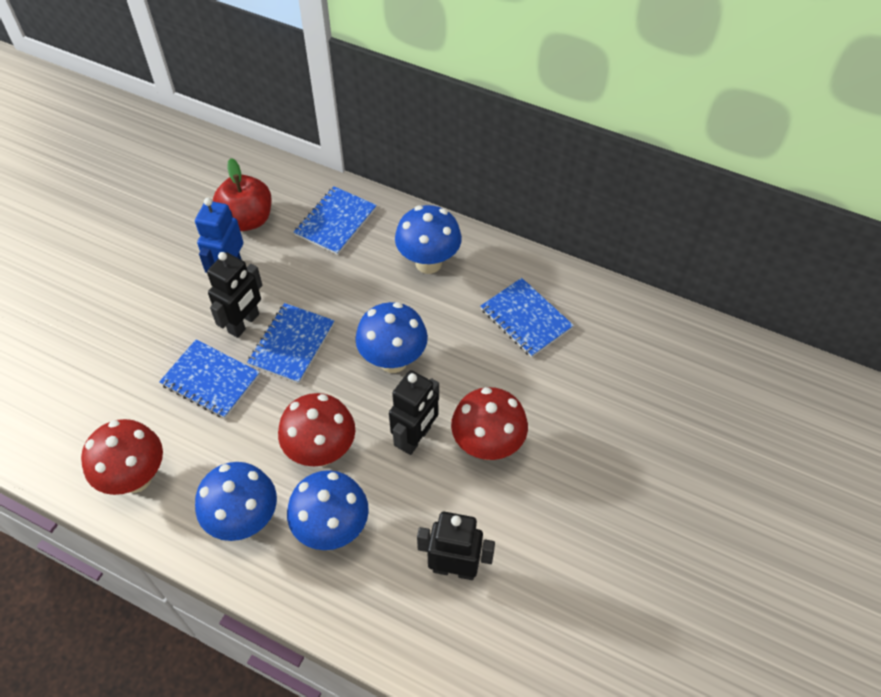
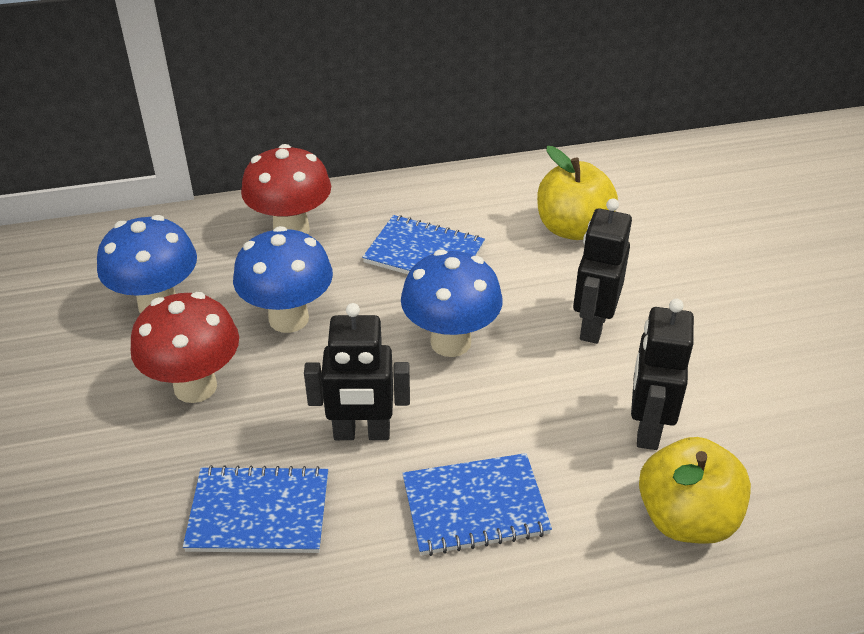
blue mushroom: 4 -> 3
blue notebook: 4 -> 3
blue robot: 1 -> 0
red apple: 1 -> 0
red mushroom: 3 -> 2
yellow apple: 0 -> 2

